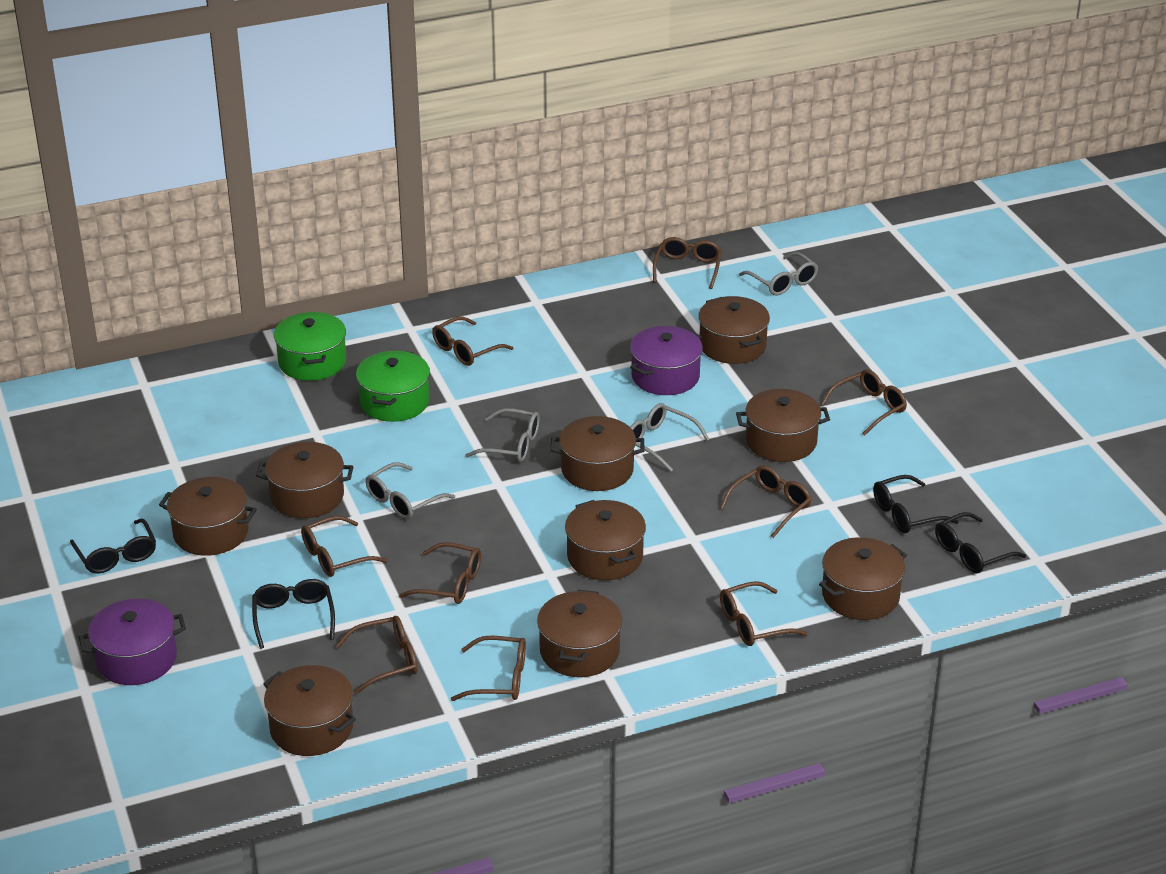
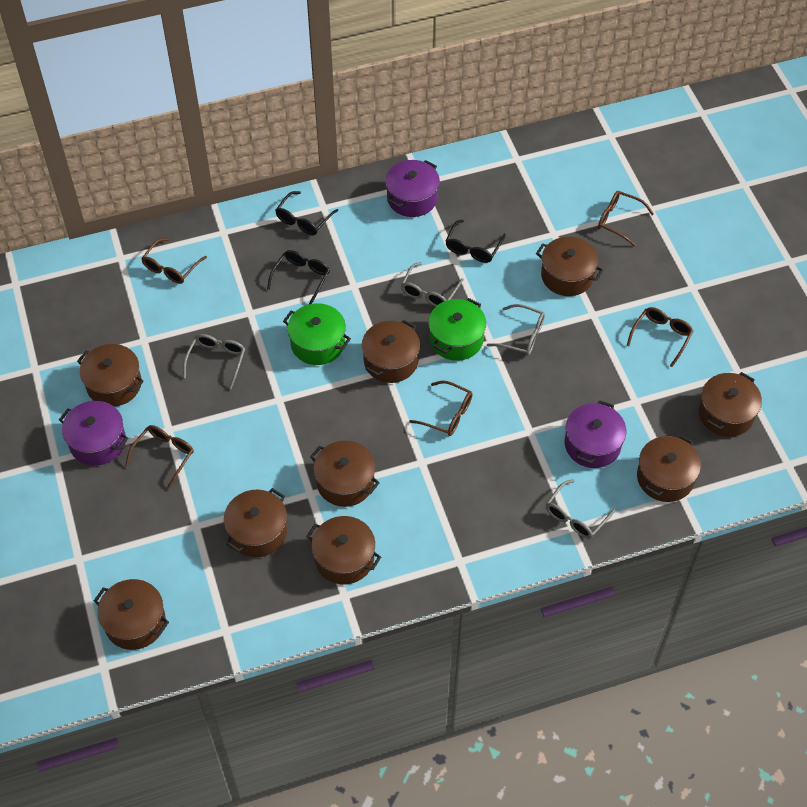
black glasses: 4 -> 3
brown glasses: 9 -> 5
purple pot: 2 -> 3

